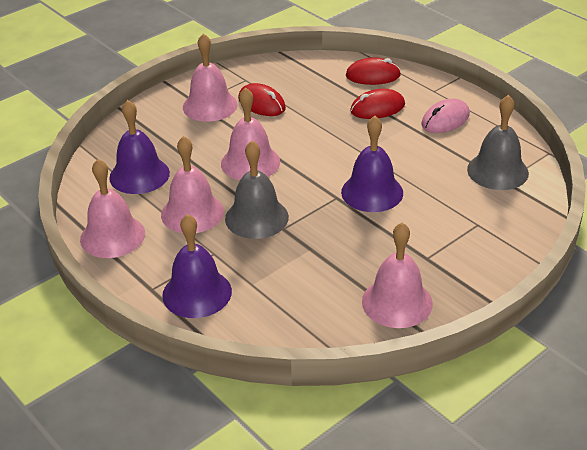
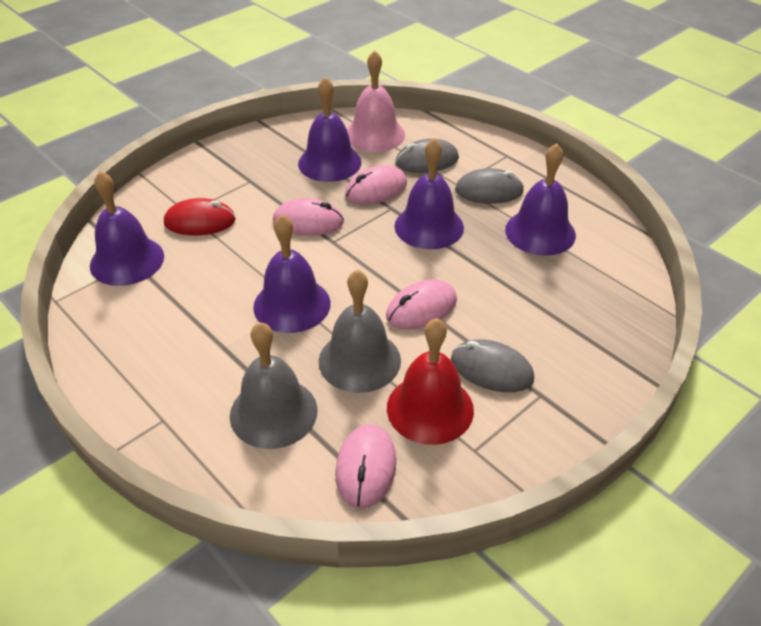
grey mouse: 0 -> 3
pink bell: 5 -> 1
pink mouse: 1 -> 4
purple bell: 3 -> 5
red bell: 0 -> 1
red mouse: 3 -> 1

